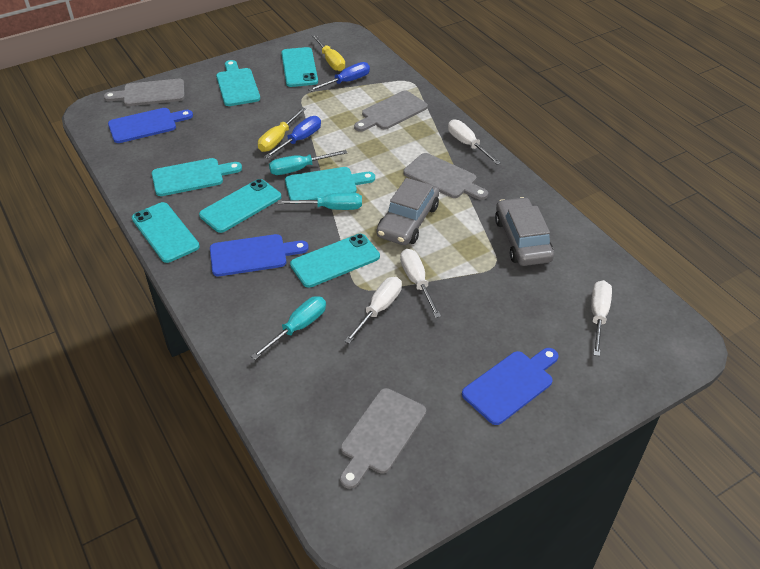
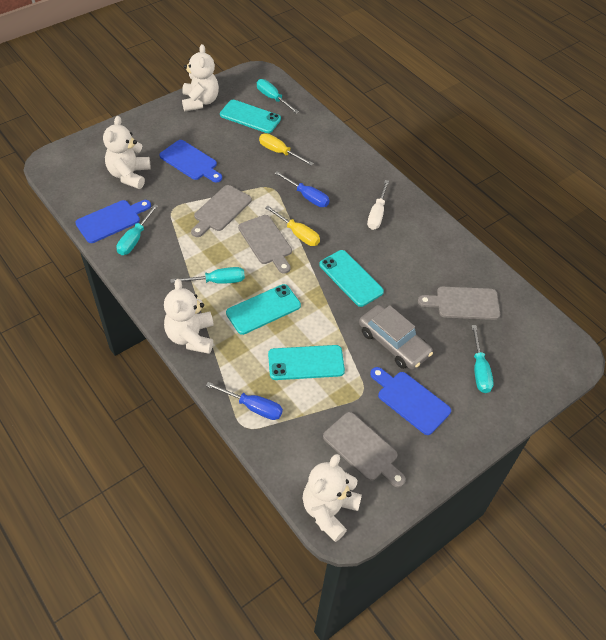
grey car: 2 -> 1
turquoise cutting board: 3 -> 0
turquoise screwdriver: 3 -> 4
white screwdriver: 4 -> 1
white teddy bear: 0 -> 4

